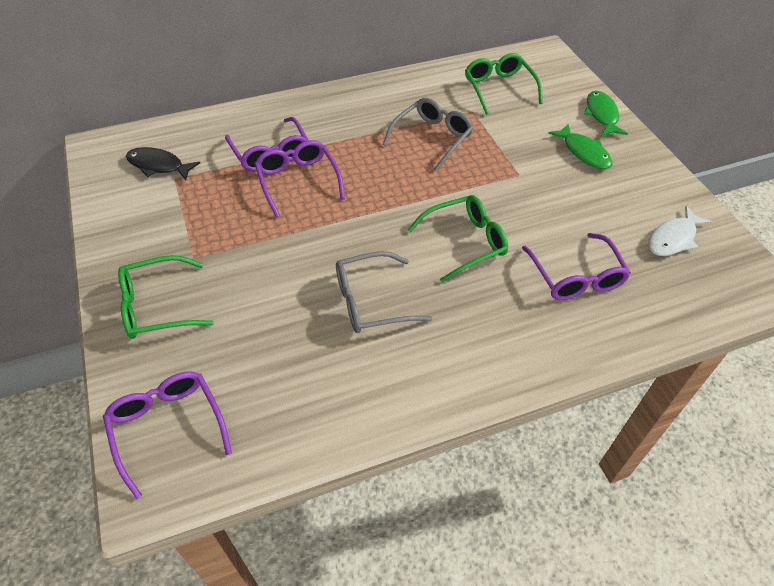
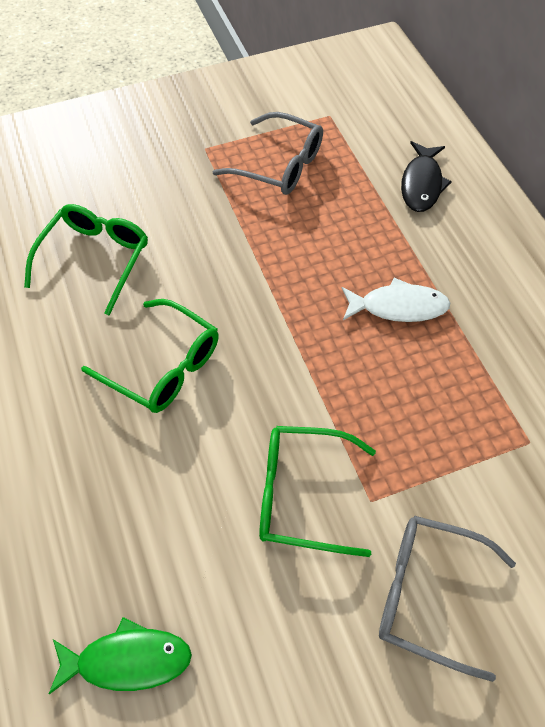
green fish: 2 -> 1
purple glasses: 4 -> 0

